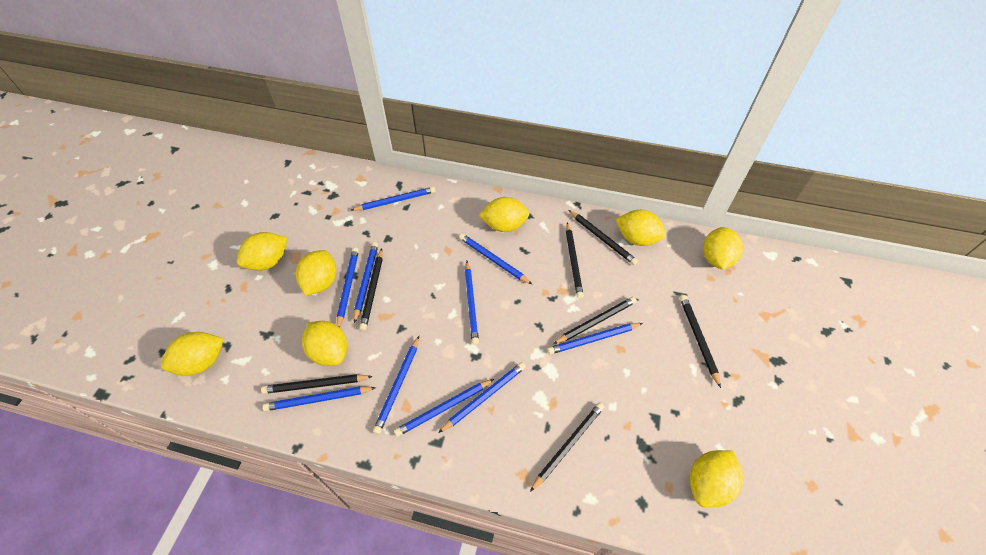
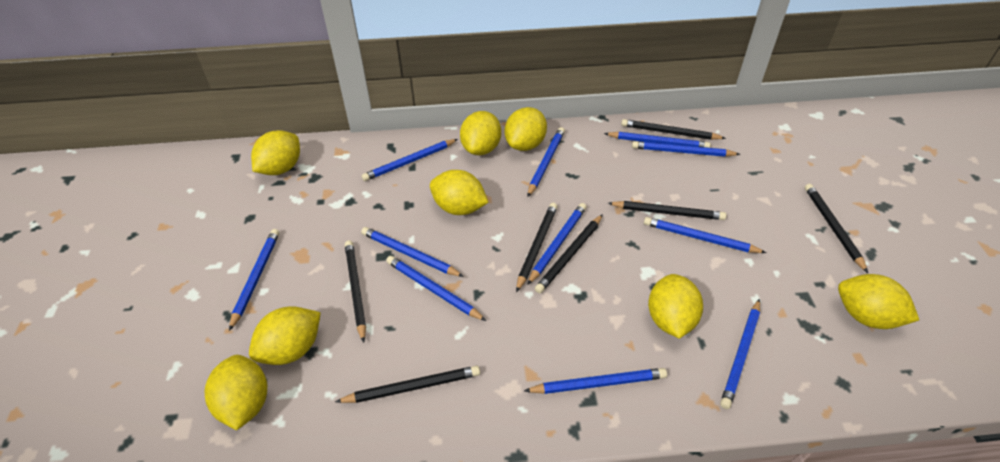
blue pencil: 10 -> 11

